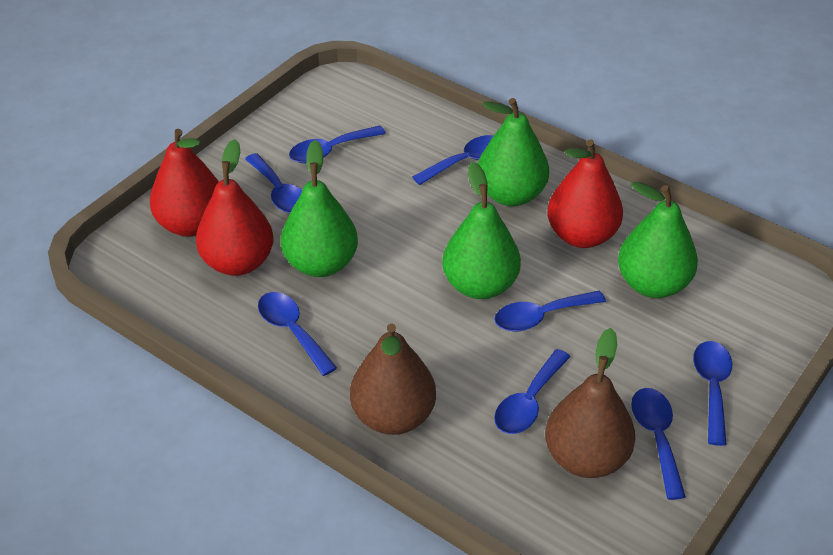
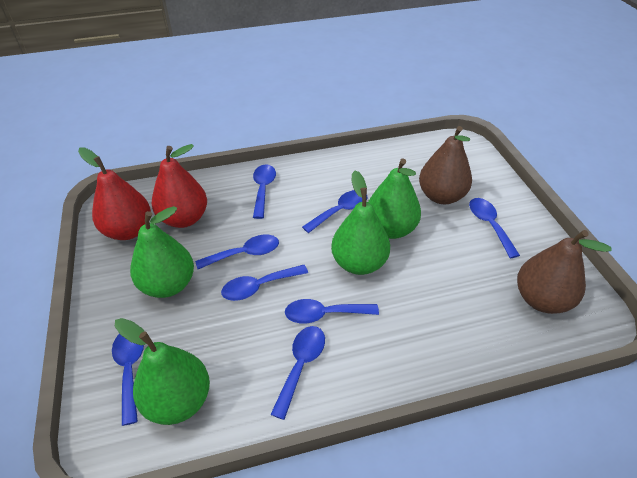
red pear: 3 -> 2

